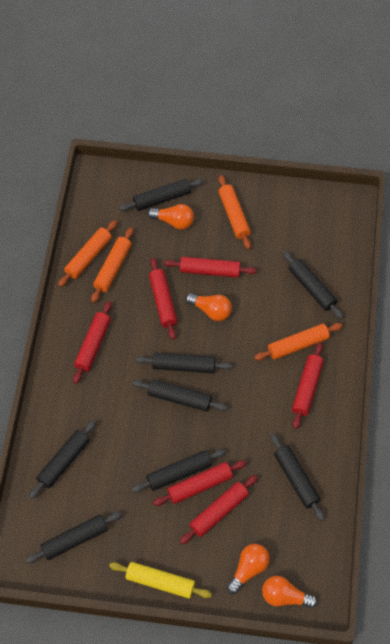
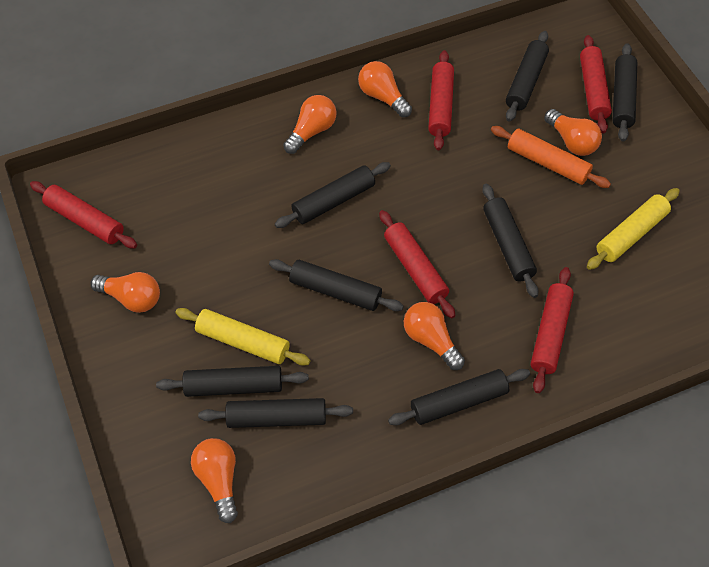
orange light bulb: 4 -> 6
orange rolling pin: 4 -> 1
red rolling pin: 6 -> 5
yellow rolling pin: 1 -> 2

